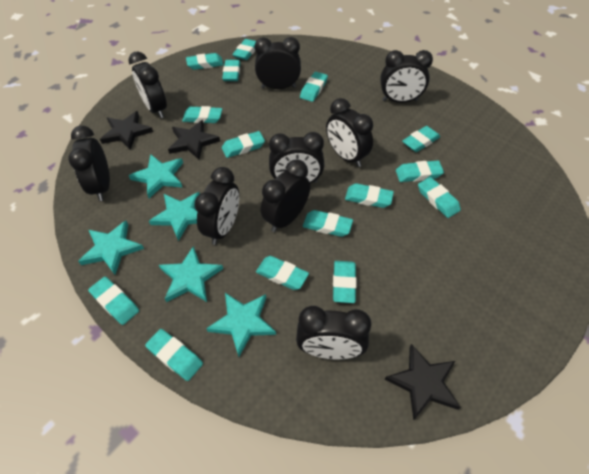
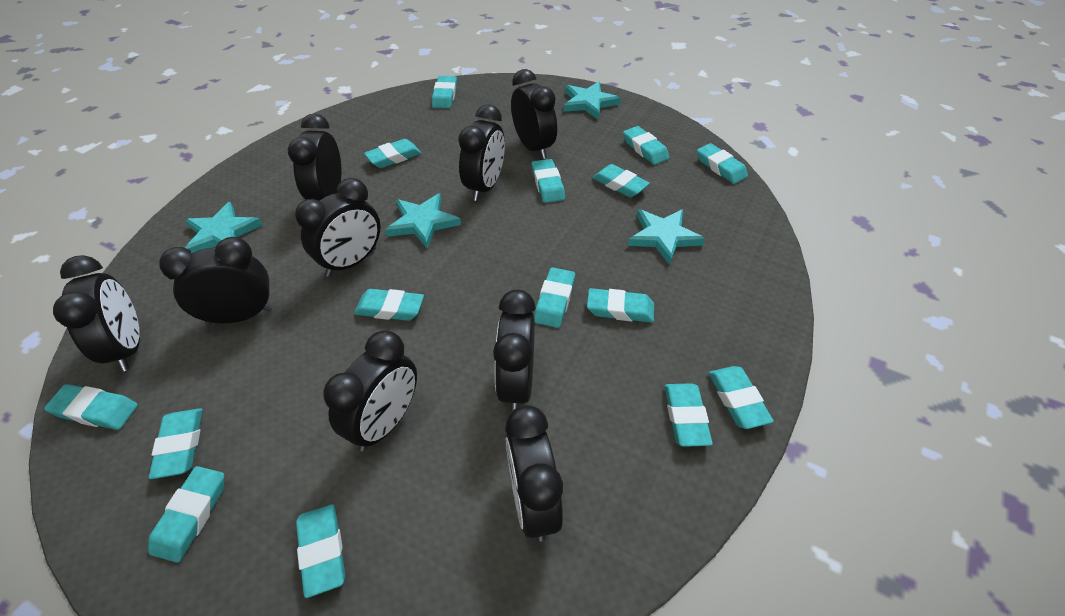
black star: 3 -> 0
turquoise star: 5 -> 4

